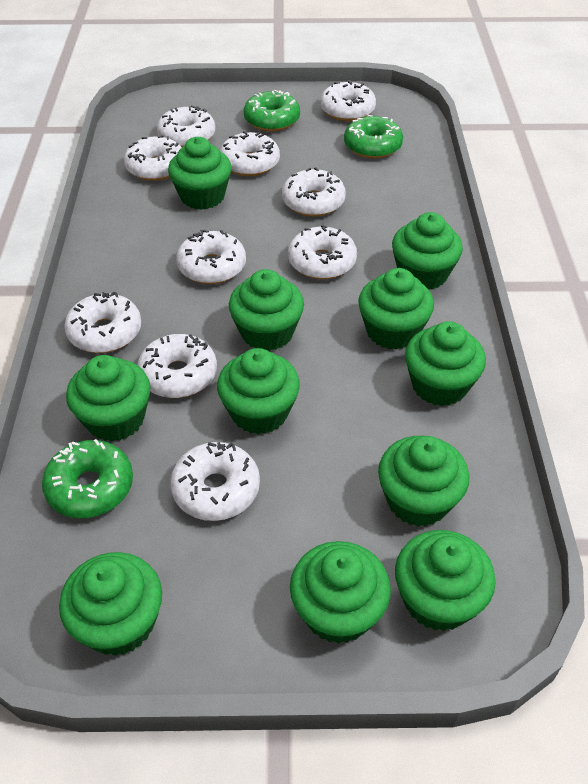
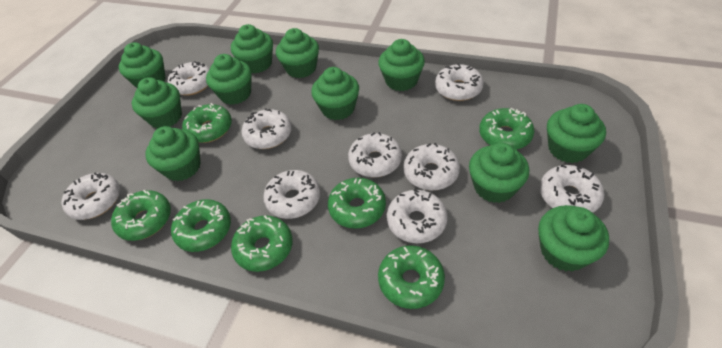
green donut: 3 -> 7
white donut: 10 -> 9

